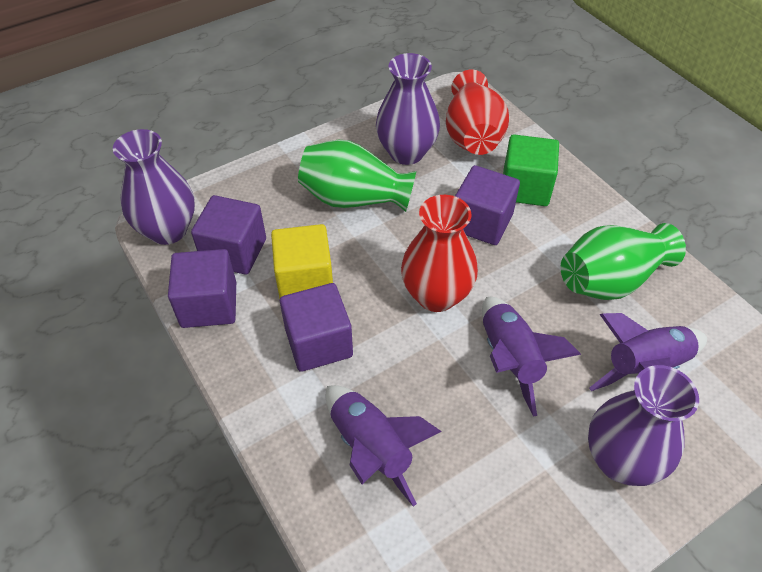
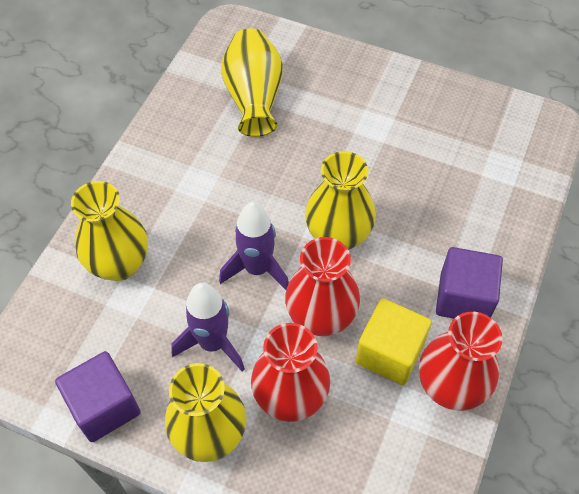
green cube: 1 -> 0
green vase: 2 -> 0
purple cube: 4 -> 2
purple rocket: 3 -> 2
purple vase: 3 -> 0
red vase: 2 -> 3
yellow vase: 0 -> 4

